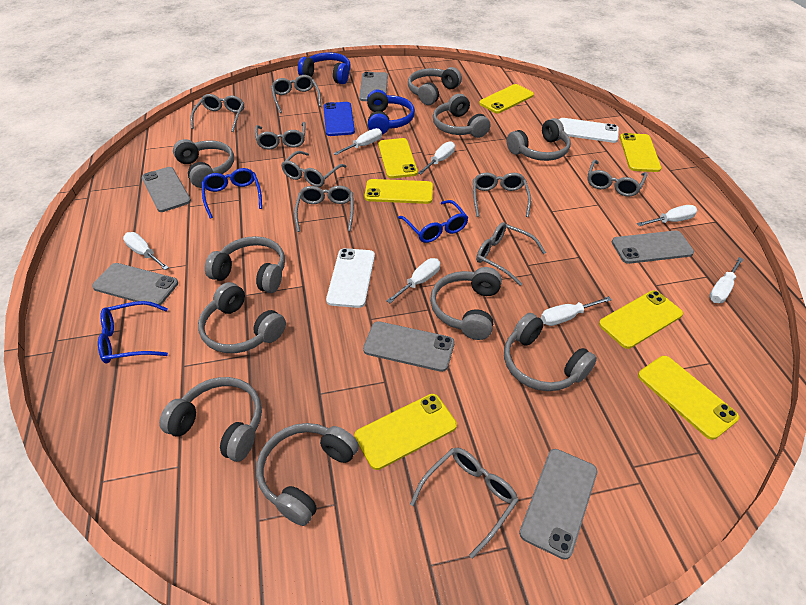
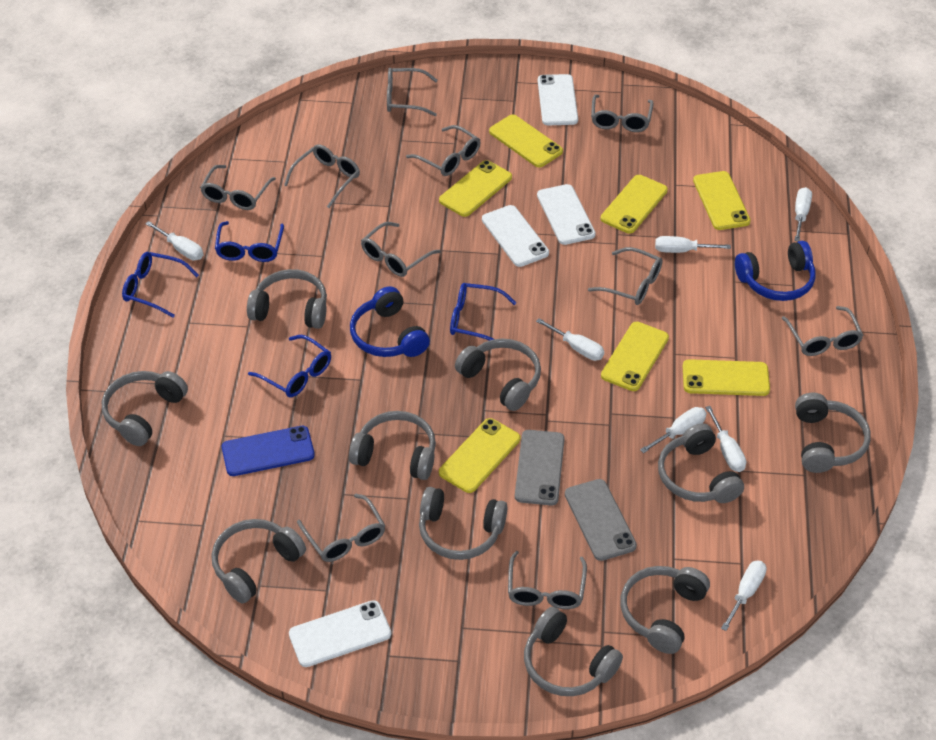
blue glasses: 3 -> 4
grey glasses: 9 -> 10
grey phone: 6 -> 2
white phone: 2 -> 4

